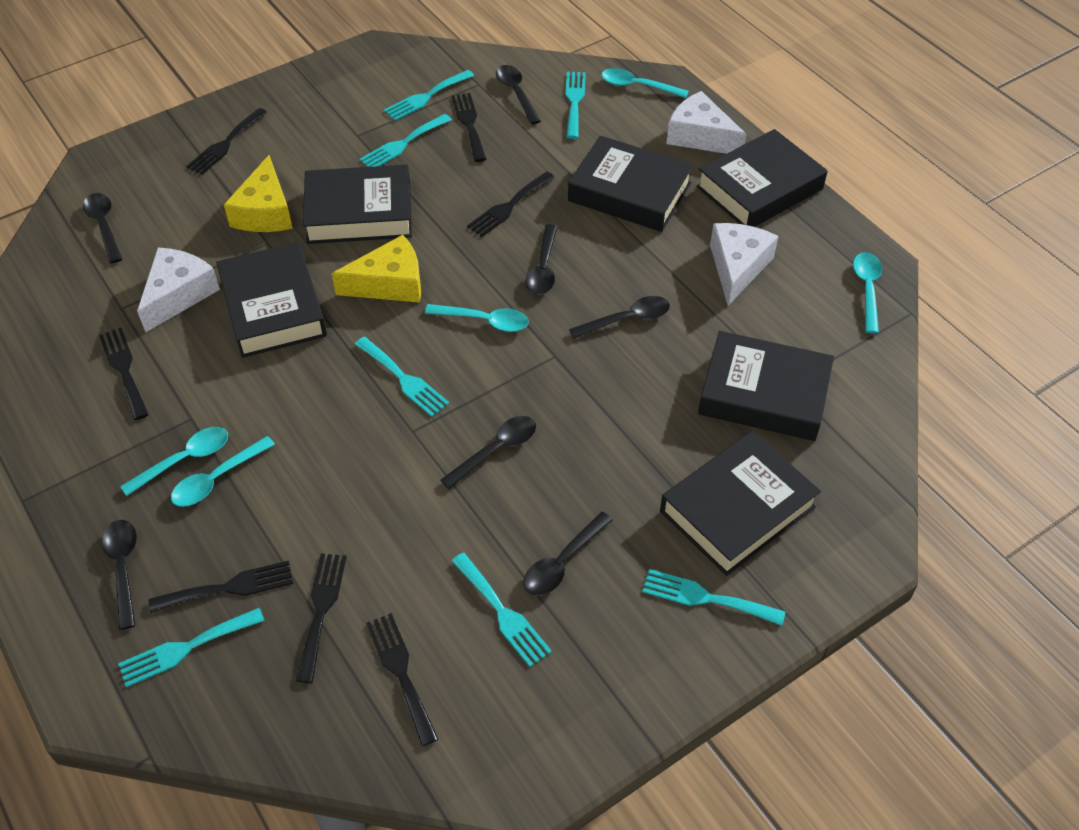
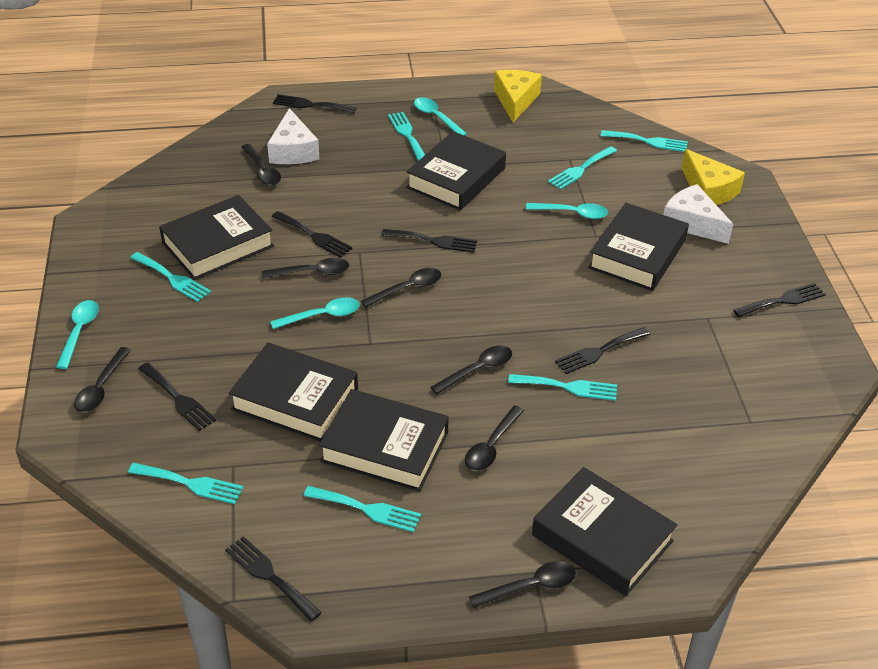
turquoise spoon: 5 -> 4
white cheese: 3 -> 2

